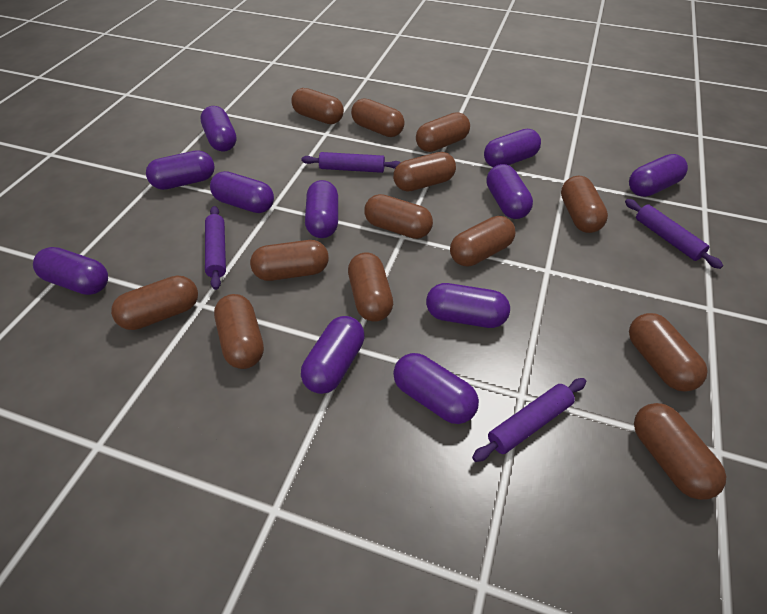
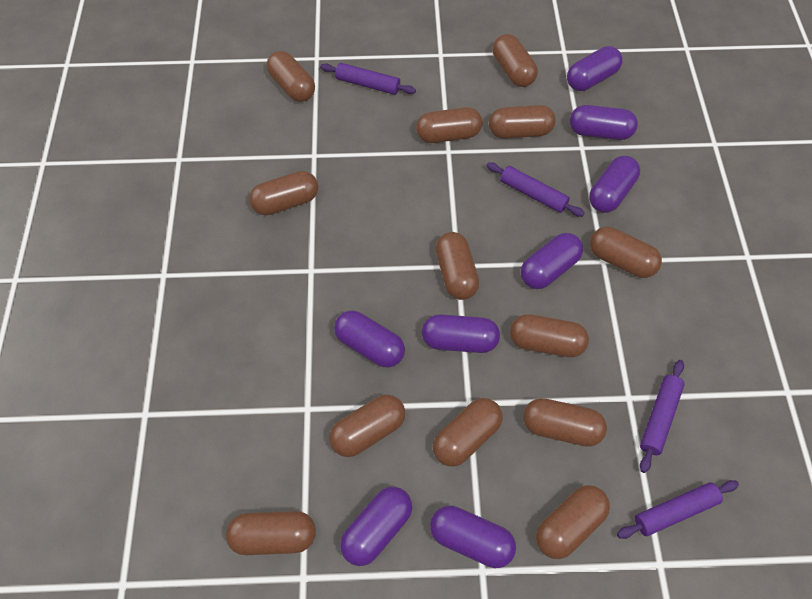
purple capsule: 11 -> 8

